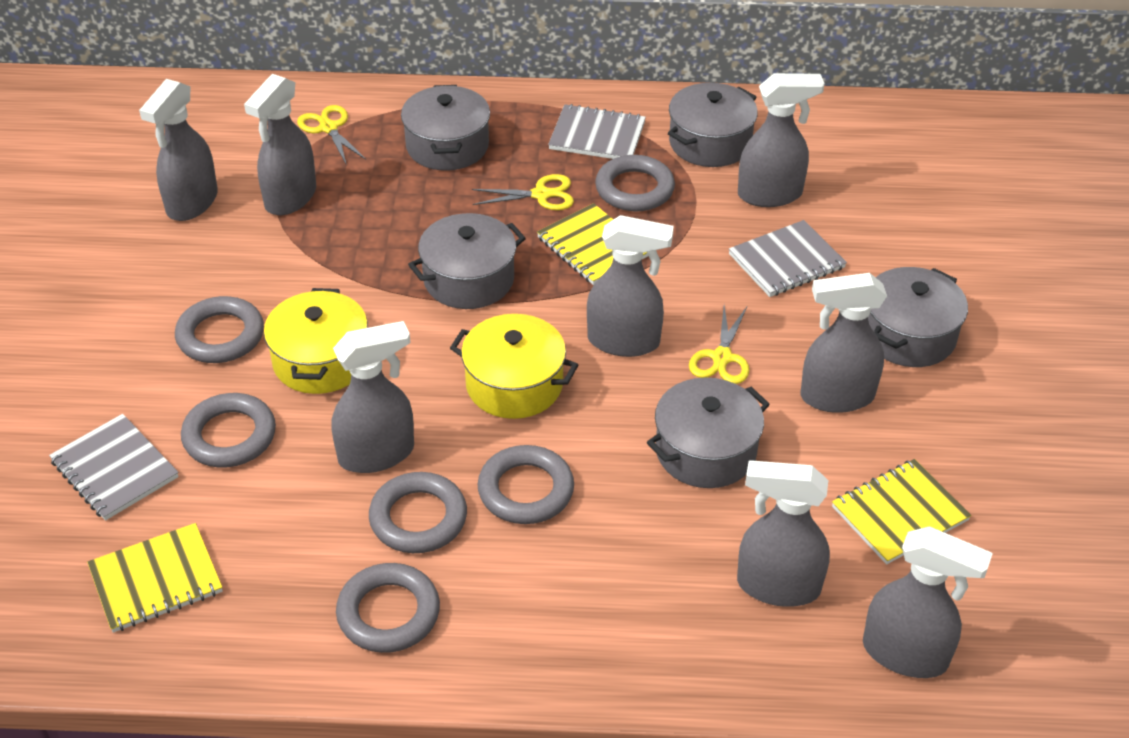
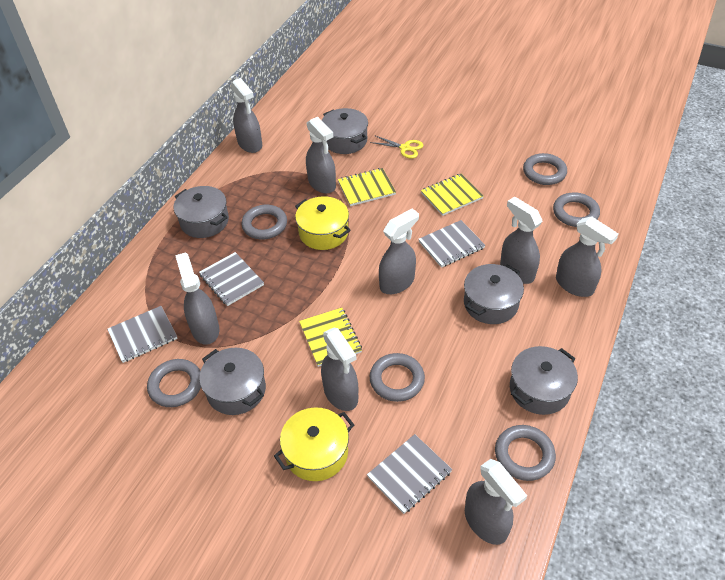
grey notebook: 3 -> 4
yellow scissors: 3 -> 1

